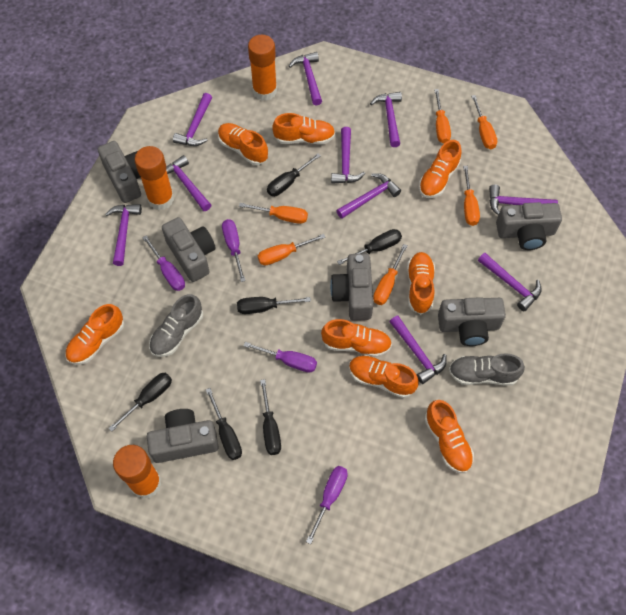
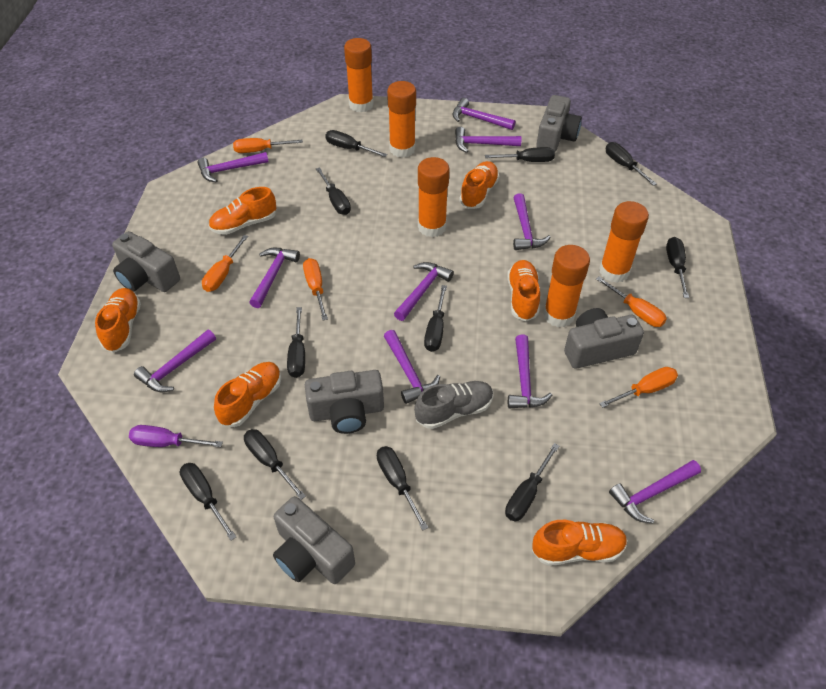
black screwdriver: 6 -> 11
grey camera: 6 -> 5
grey shoe: 2 -> 1
orange glue stick: 3 -> 5
orange screwdriver: 6 -> 5
orange shoe: 8 -> 6
purple screwdriver: 4 -> 1

